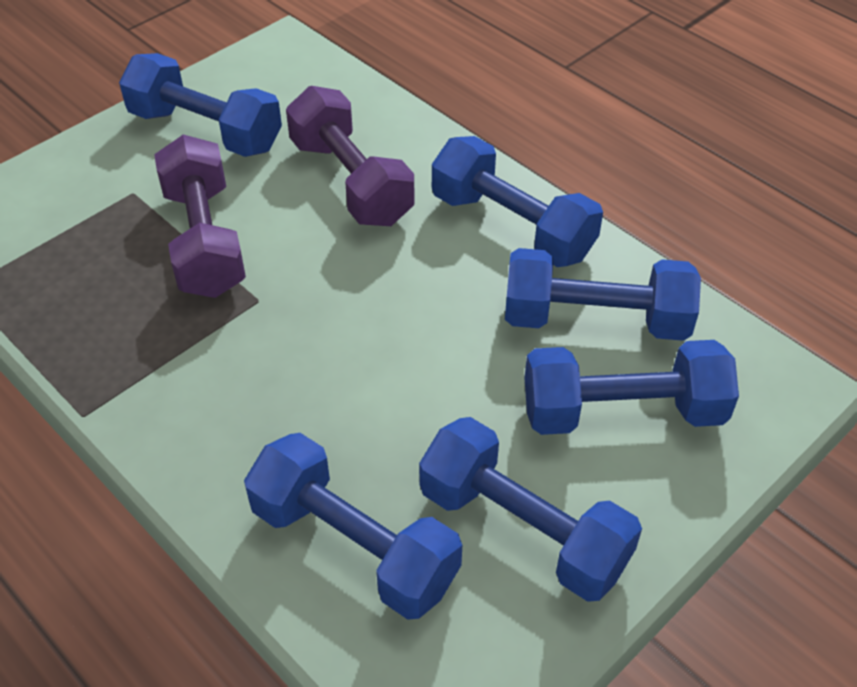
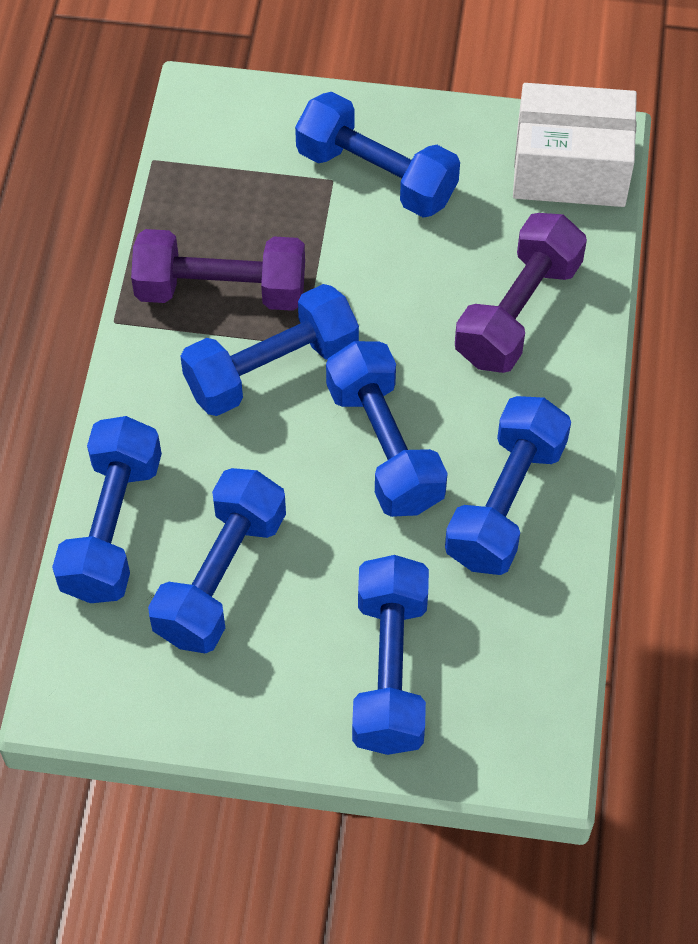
blue dumbbell: 6 -> 7
white box: 0 -> 1

